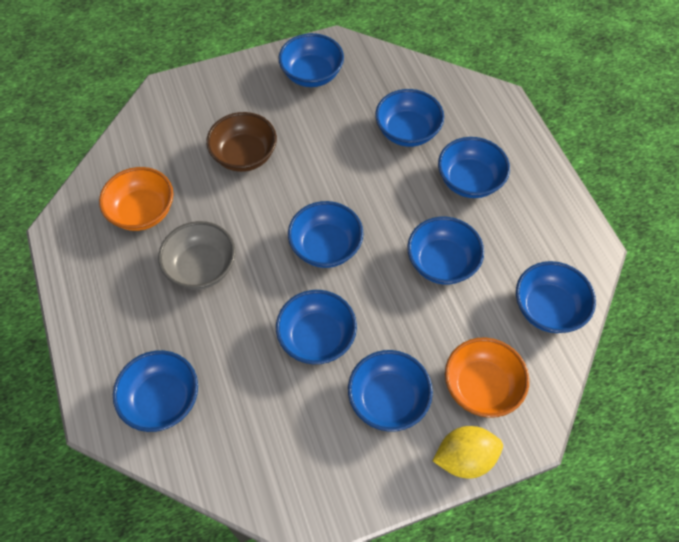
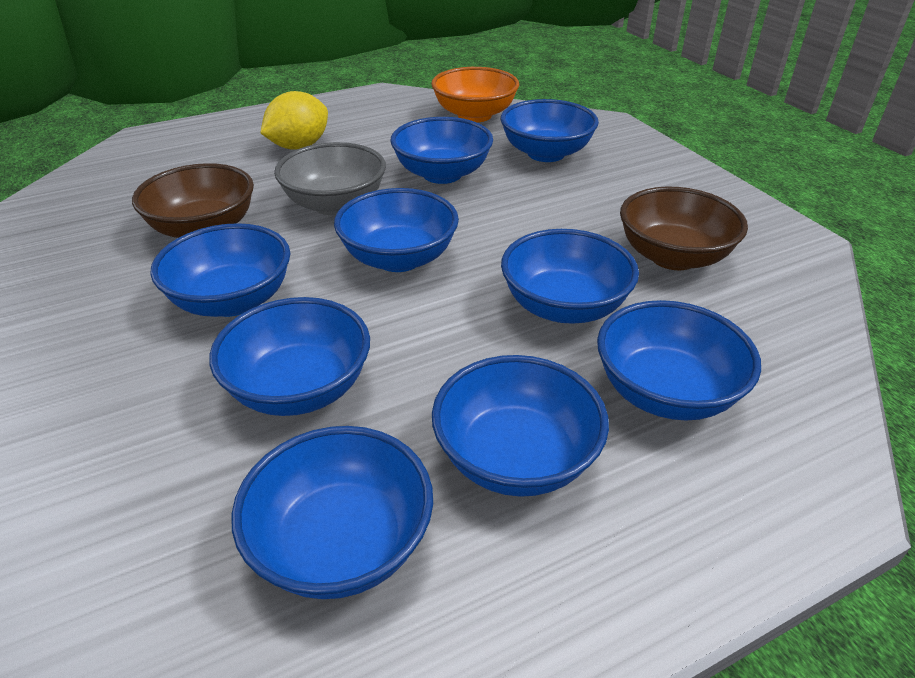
brown bowl: 1 -> 2
orange bowl: 2 -> 1

